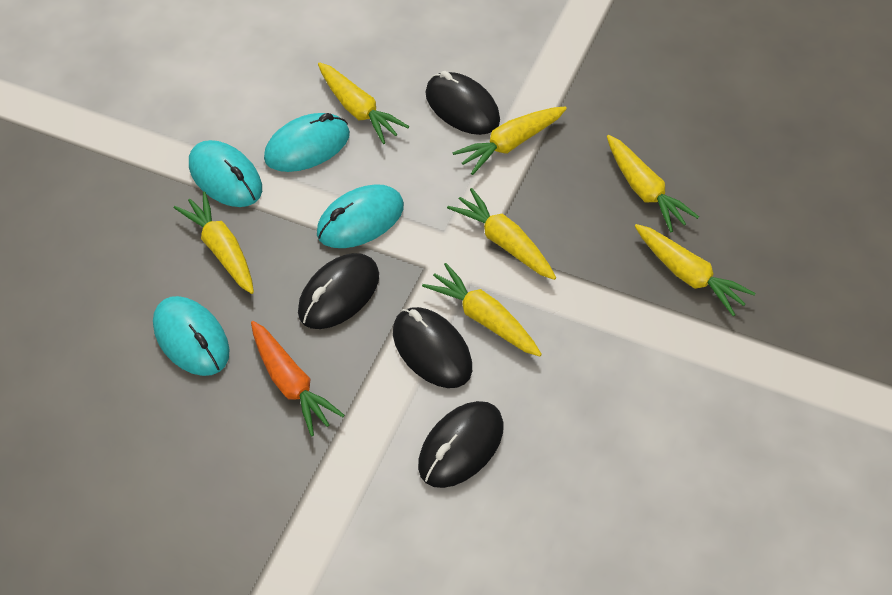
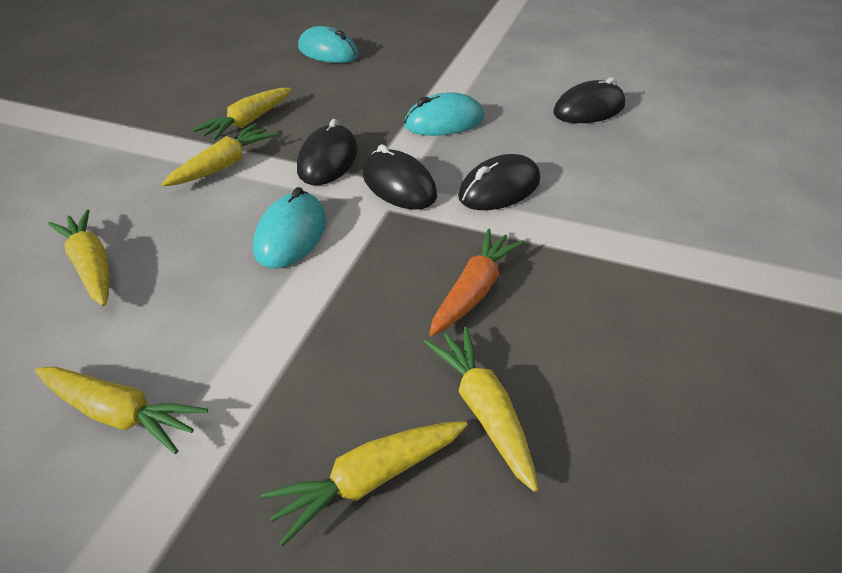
turquoise mouse: 4 -> 3
yellow carrot: 7 -> 6

